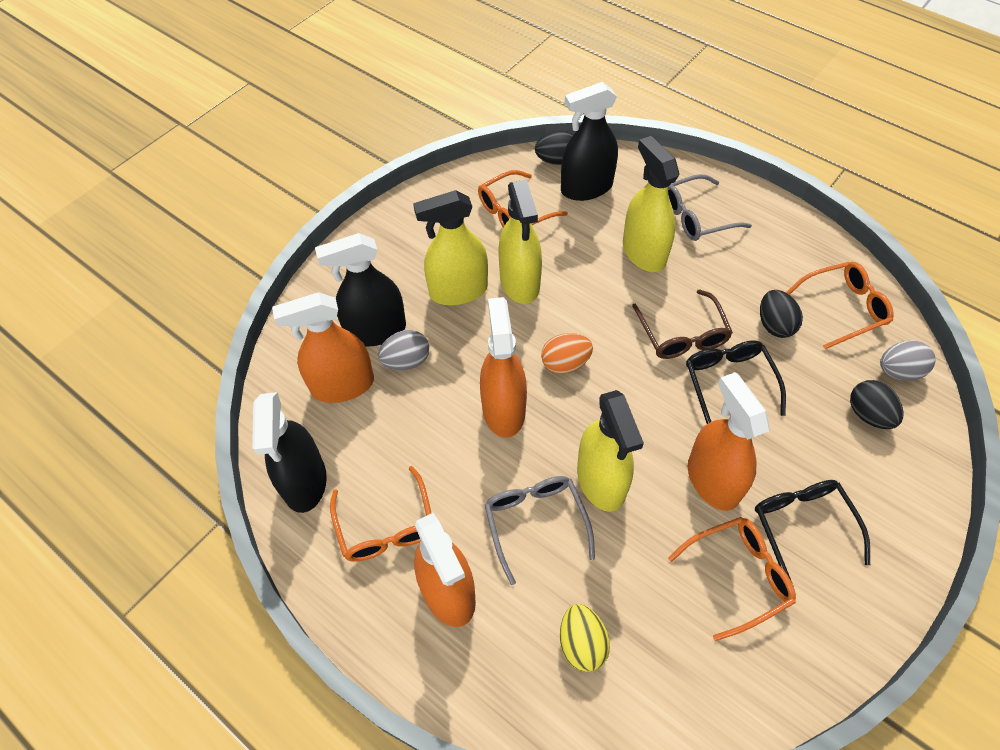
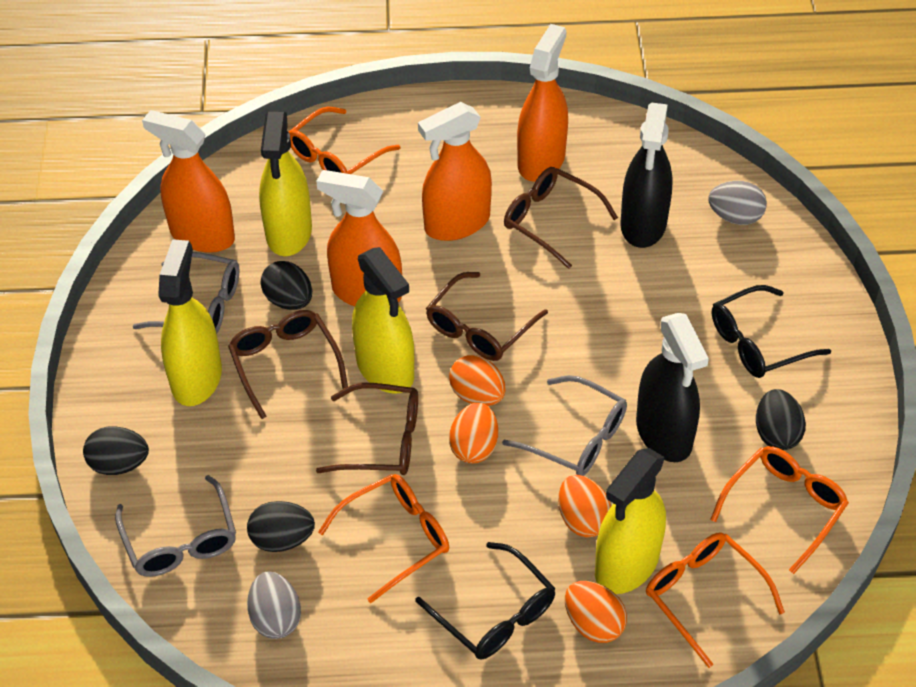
black egg: 3 -> 4
black spray bottle: 3 -> 2
brown glasses: 1 -> 4
grey glasses: 2 -> 3
orange egg: 1 -> 4
yellow egg: 1 -> 0

